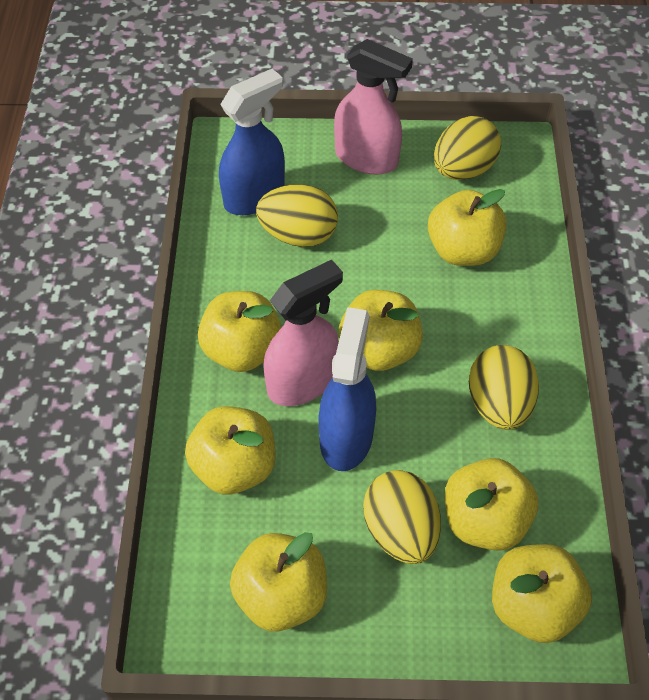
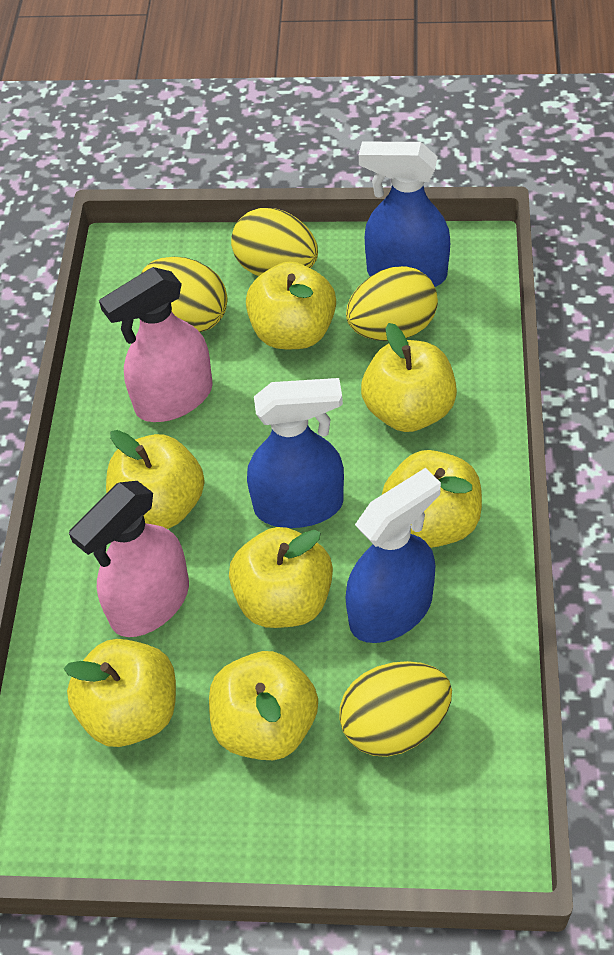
blue spray bottle: 2 -> 3

